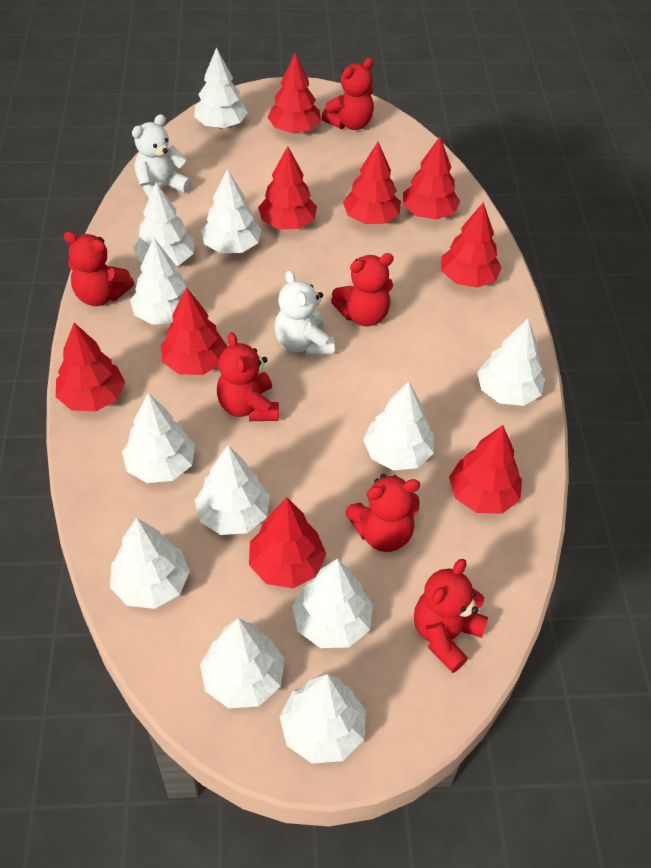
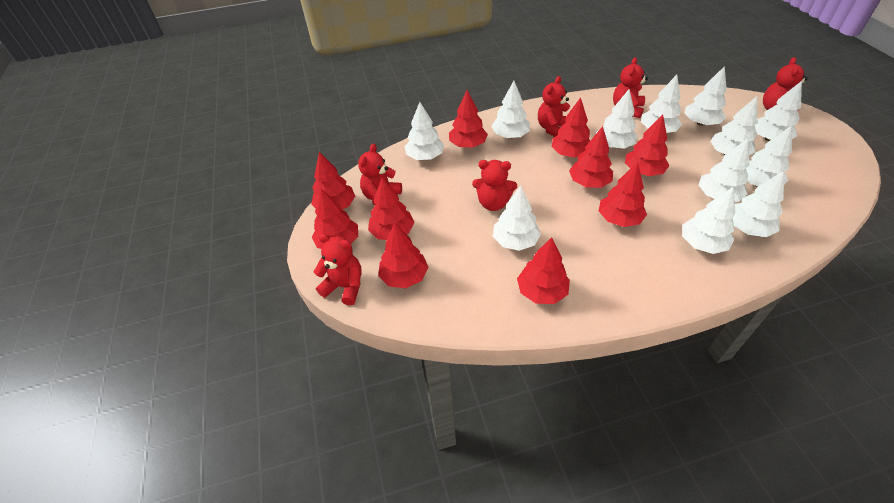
red tree: 9 -> 10
white teddy bear: 2 -> 0

